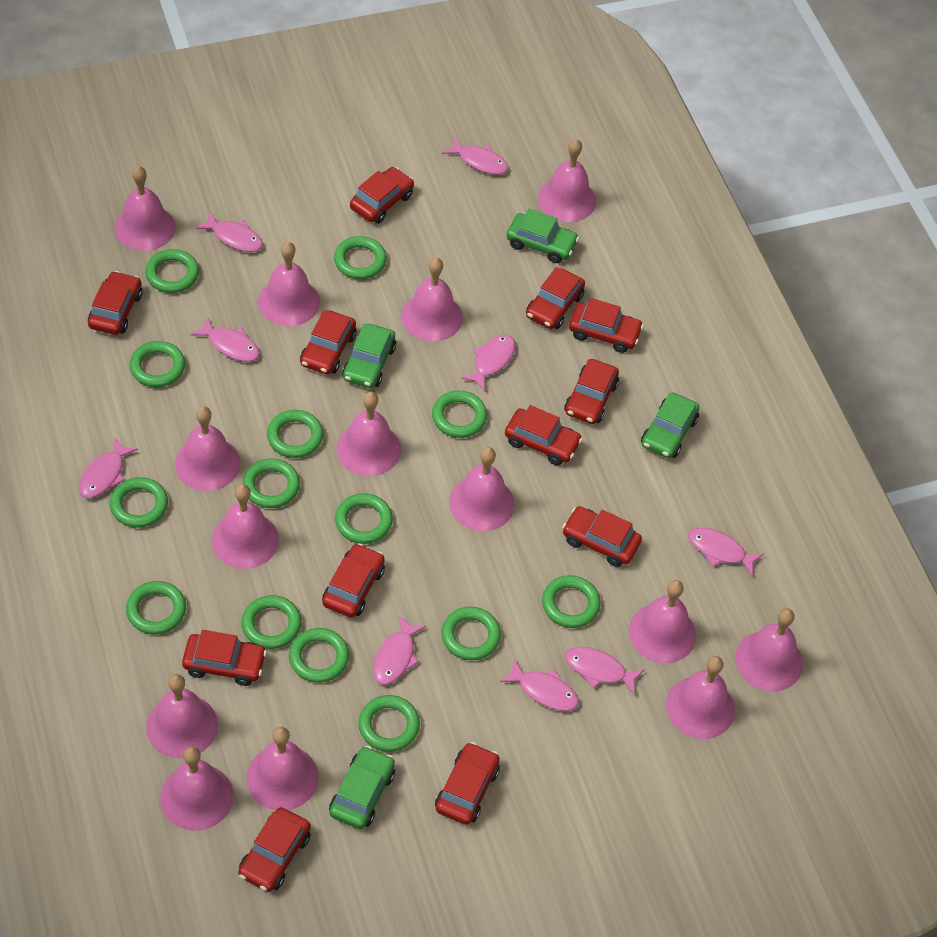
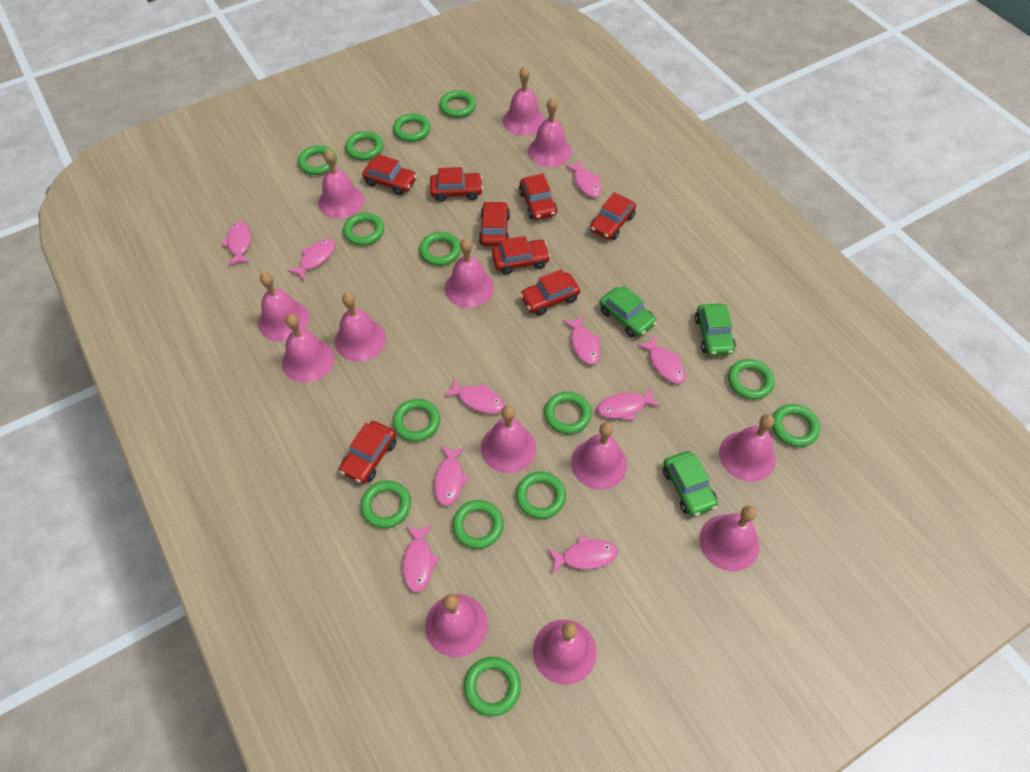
green car: 4 -> 3
pink bell: 14 -> 13
pink fish: 9 -> 10
red car: 12 -> 8

